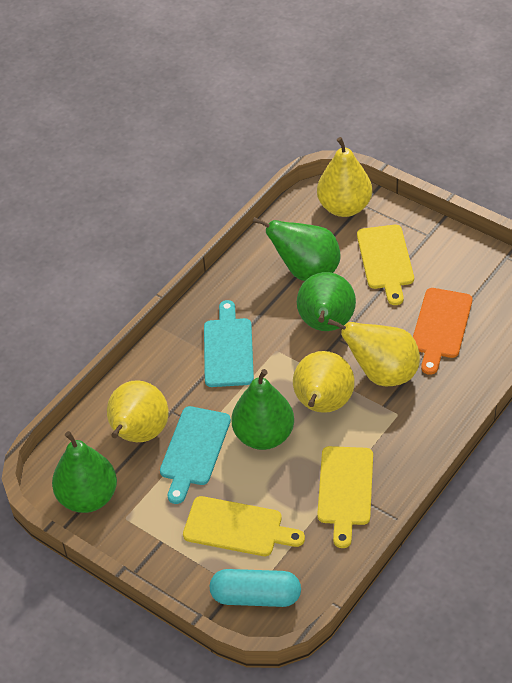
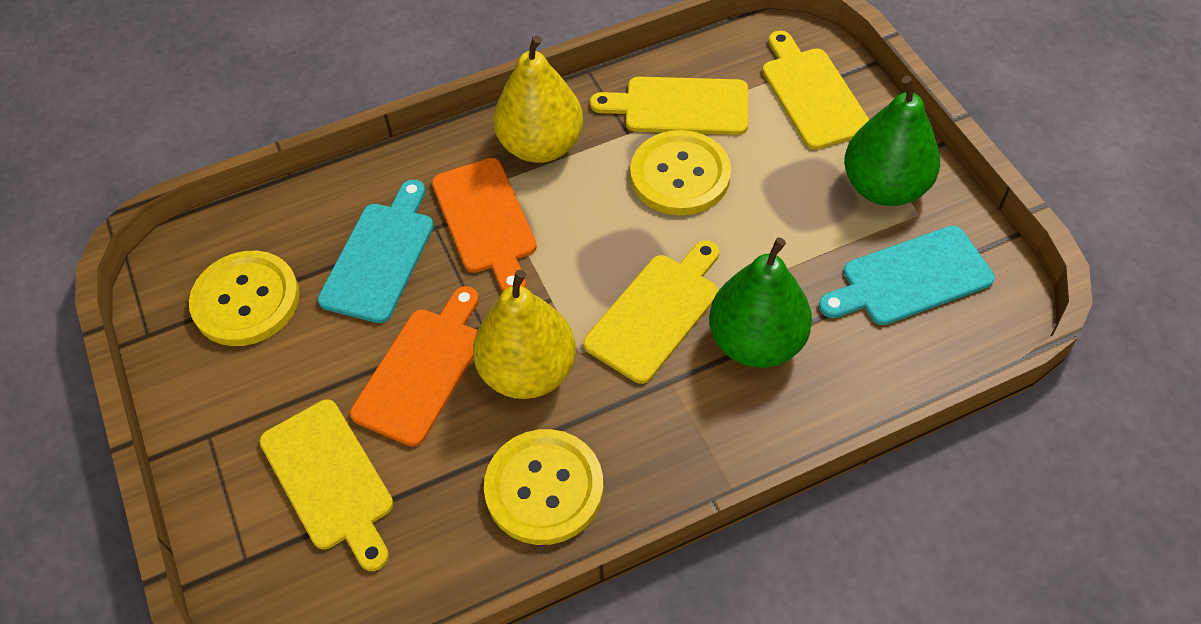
green pear: 4 -> 2
orange cutting board: 1 -> 2
turquoise capsule: 1 -> 0
yellow button: 0 -> 3
yellow cutting board: 3 -> 4
yellow pear: 4 -> 2

